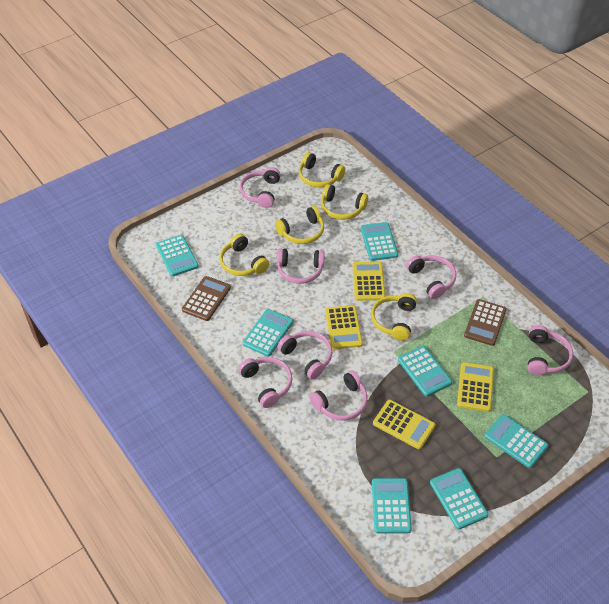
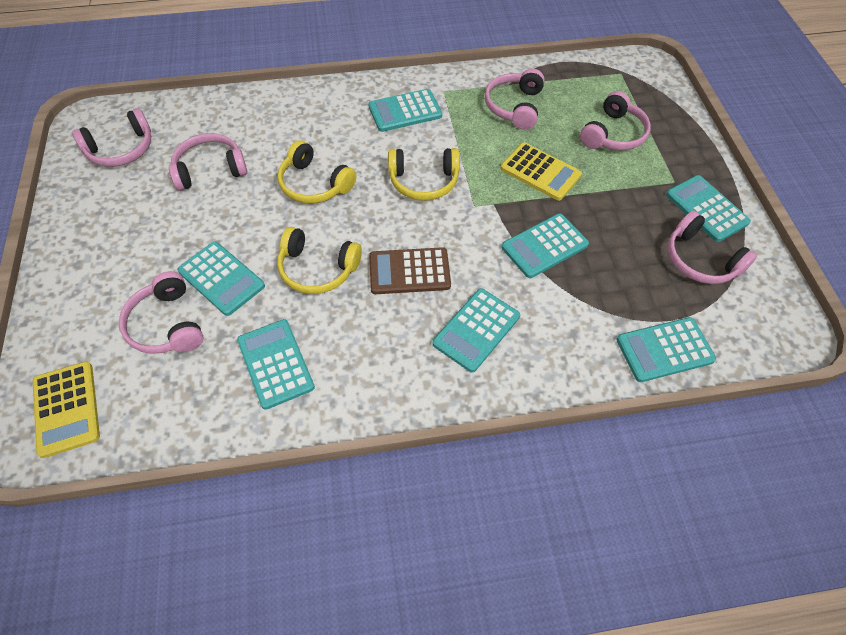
brown calculator: 2 -> 1
pink headphones: 7 -> 6
yellow calculator: 4 -> 2
yellow headphones: 5 -> 3

